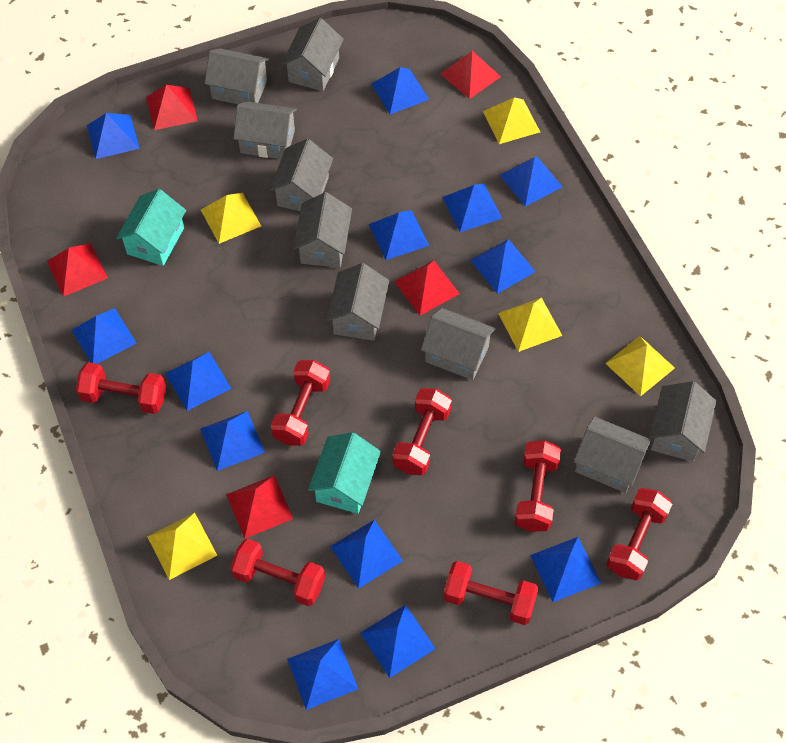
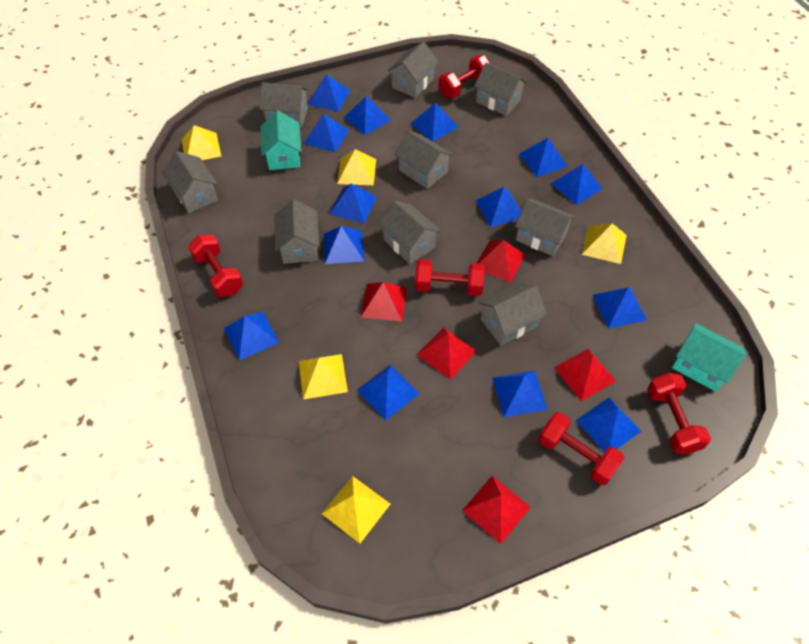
blue pyramid: 13 -> 14
red dumbbell: 7 -> 5

